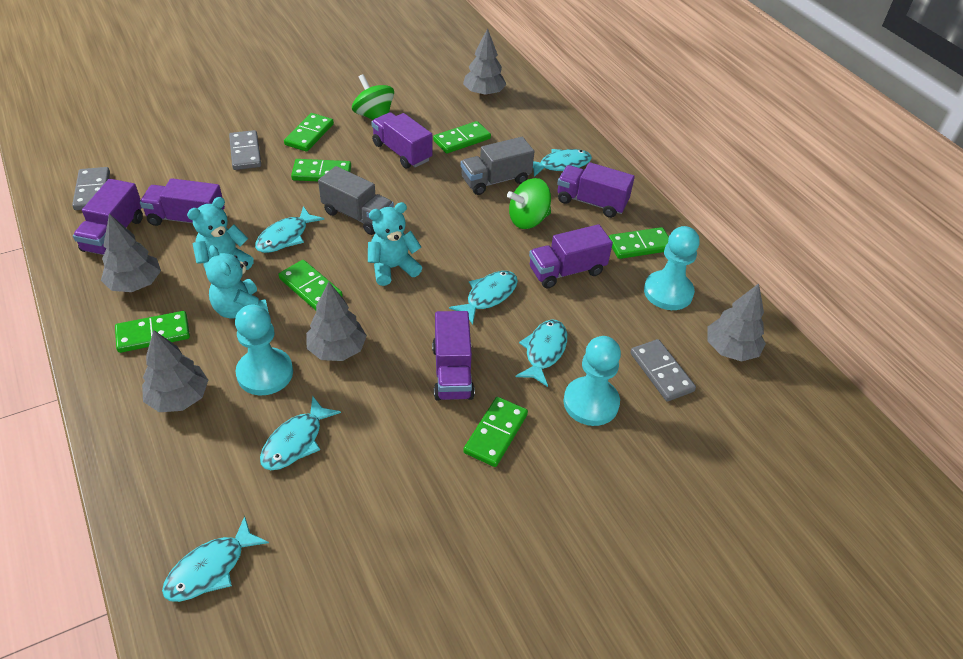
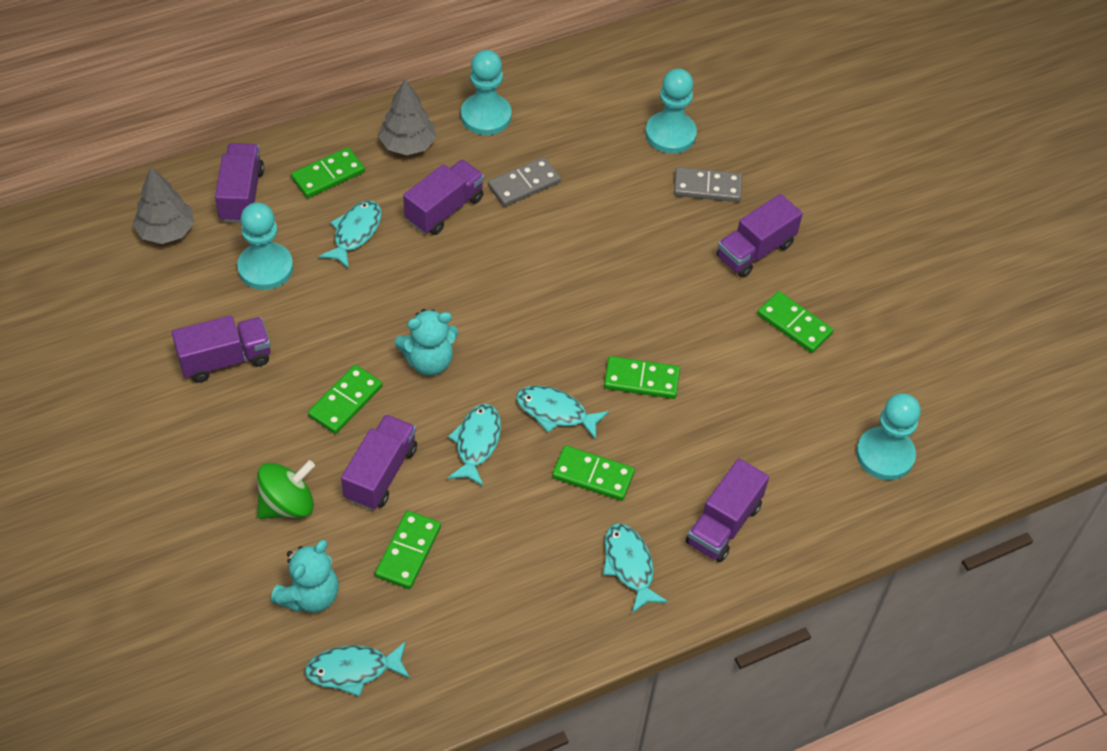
green domino: 7 -> 6
green spinning top: 2 -> 1
grey domino: 3 -> 2
grey tree: 5 -> 2
grey truck: 2 -> 0
turquoise fish: 6 -> 5
turquoise pawn: 3 -> 4
turquoise teddy bear: 3 -> 2

